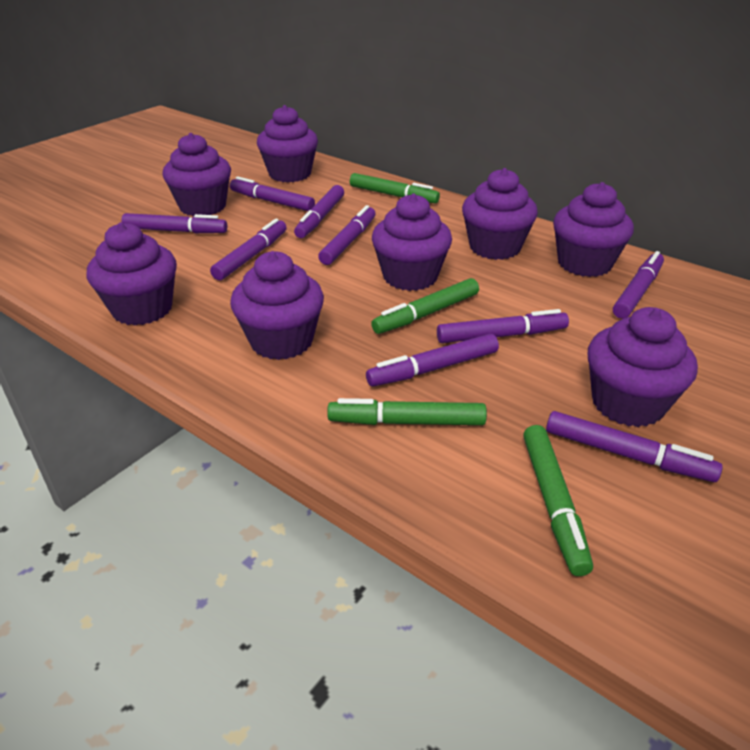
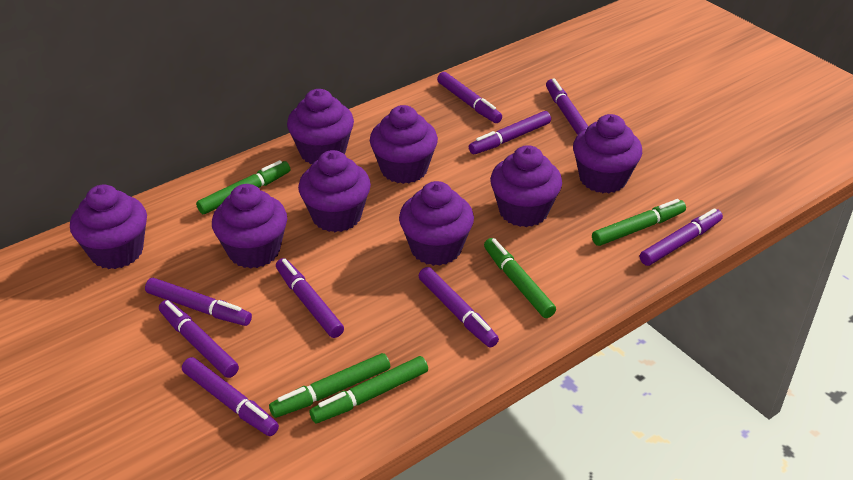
green marker: 4 -> 5

